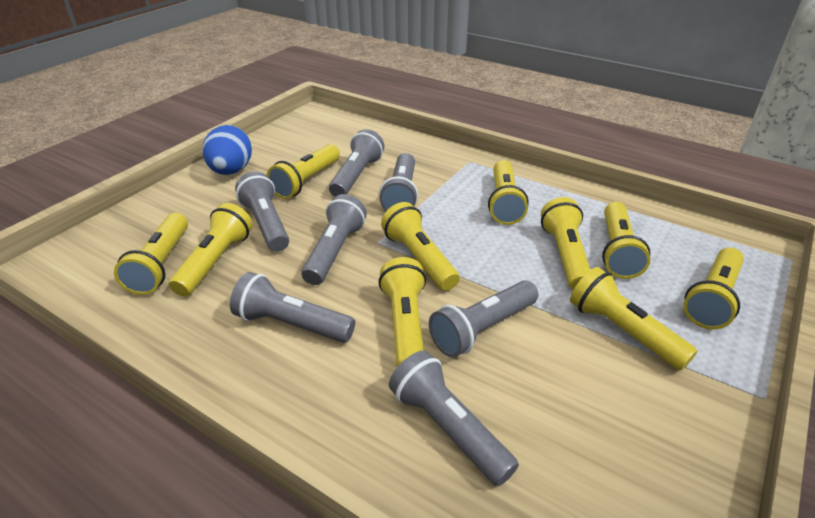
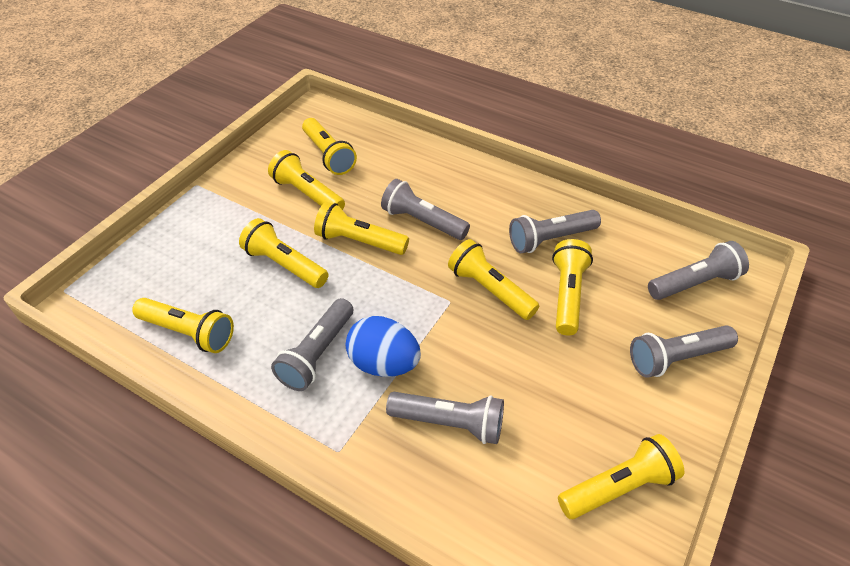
grey flashlight: 7 -> 6
yellow flashlight: 10 -> 8

